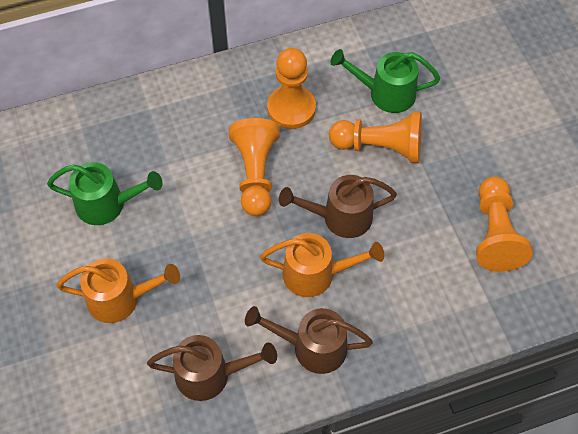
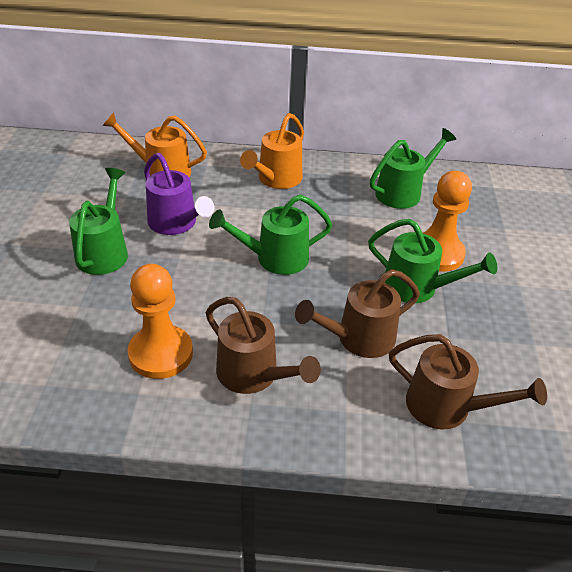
green watering can: 2 -> 4
orange pawn: 4 -> 2
purple watering can: 0 -> 1

